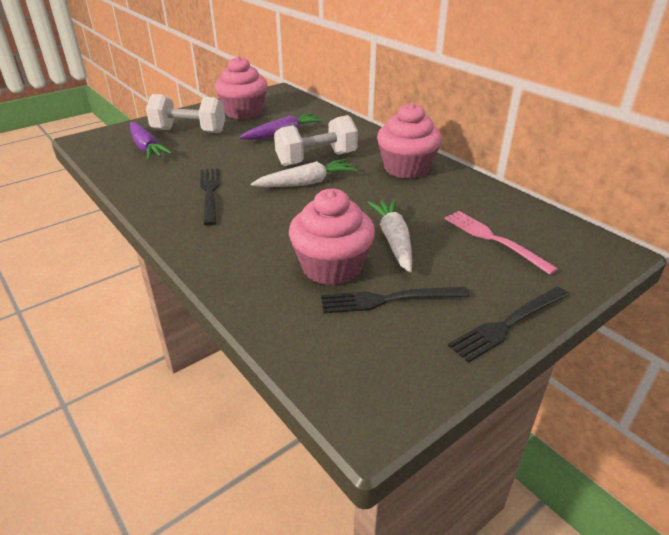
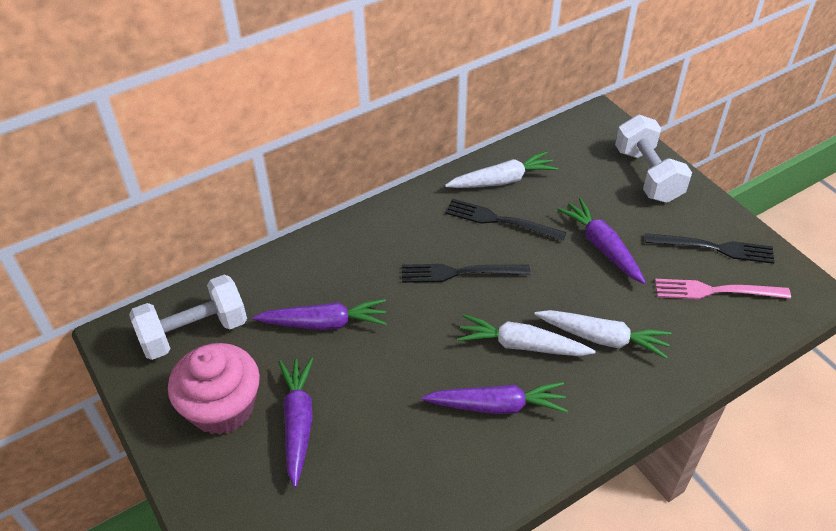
pink cupcake: 3 -> 1
purple carrot: 2 -> 4
white carrot: 2 -> 3

